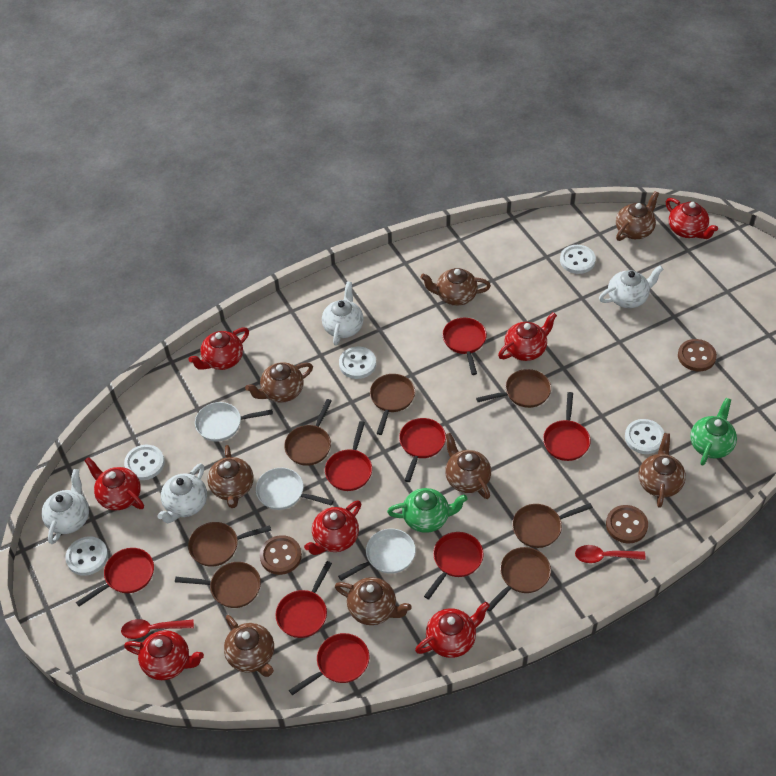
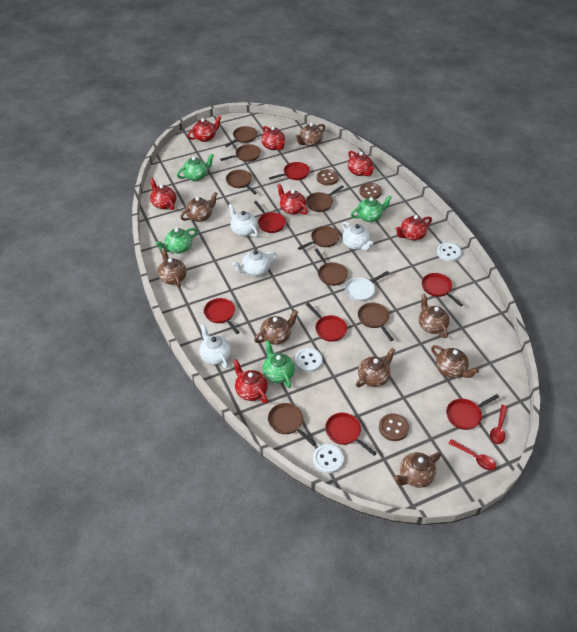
brown pan: 7 -> 8
green teapot: 2 -> 4
red pan: 8 -> 7
white button: 5 -> 3
white pan: 3 -> 1

